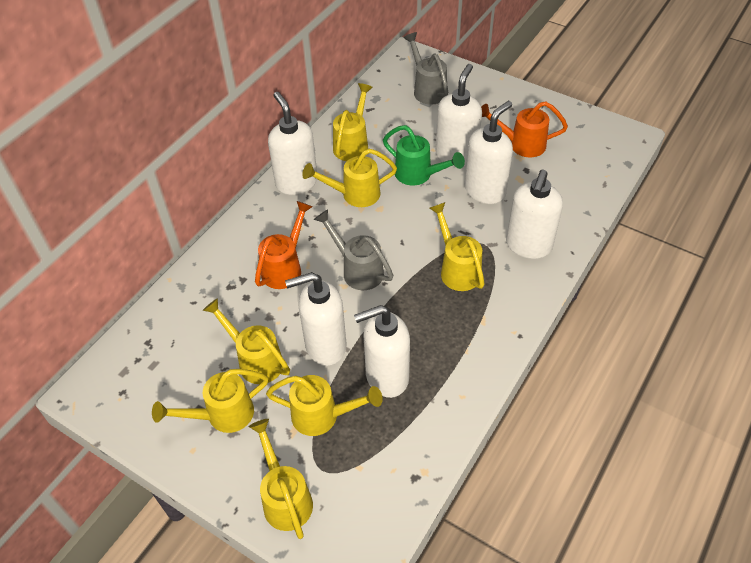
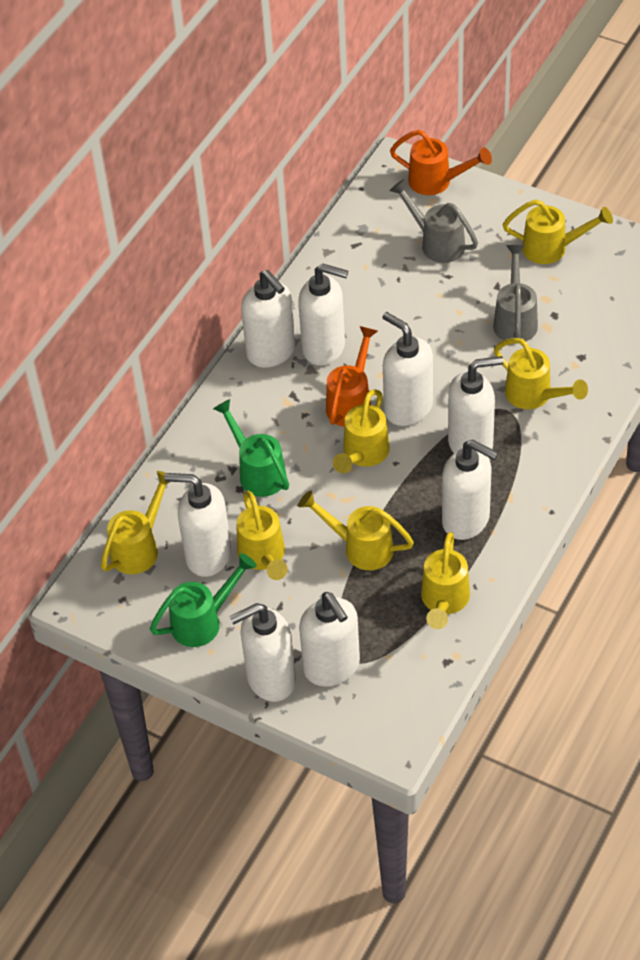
green watering can: 1 -> 2
white soap dispenser: 6 -> 8

